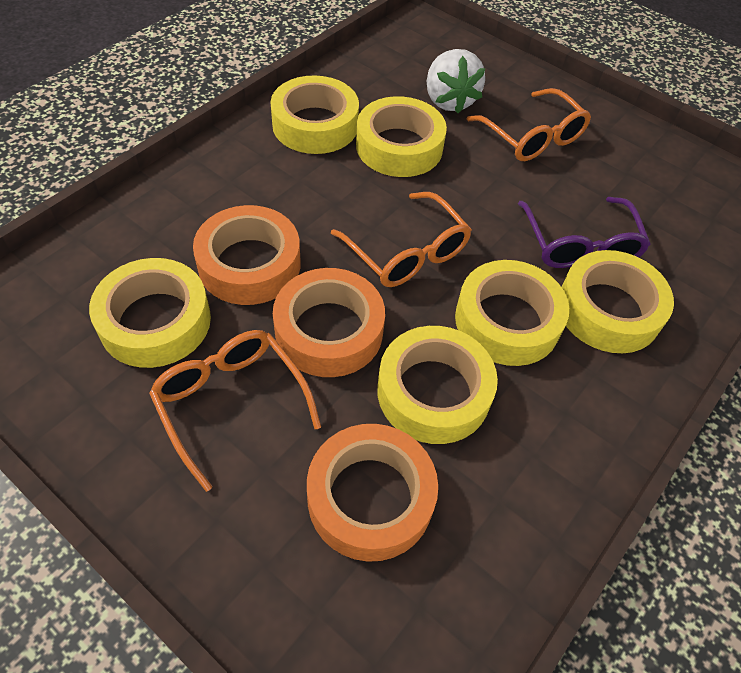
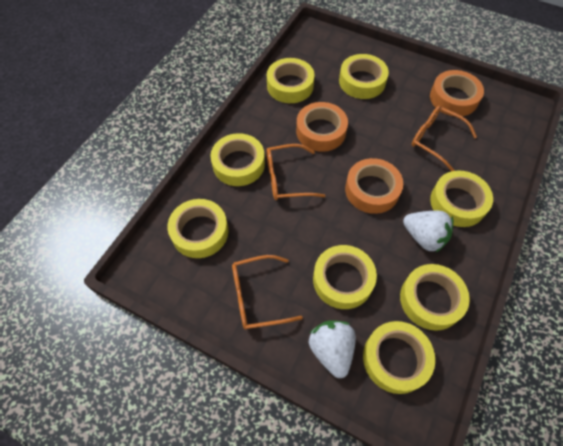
purple glasses: 1 -> 0
white strawberry: 1 -> 2
yellow tape: 6 -> 8

